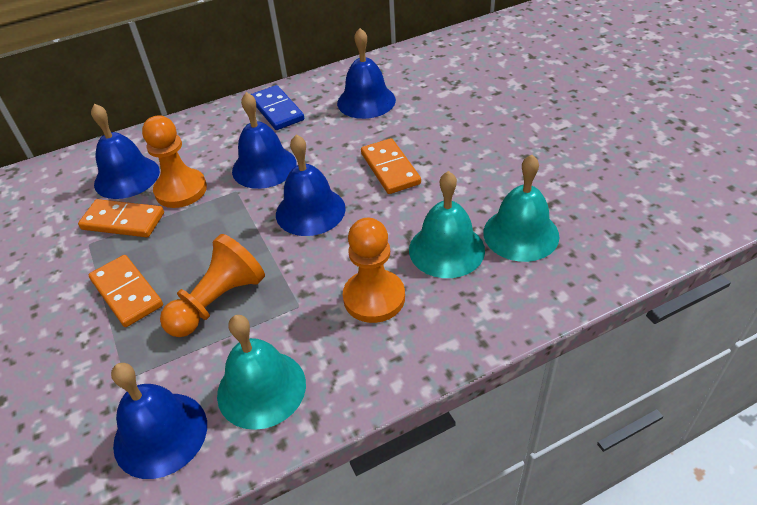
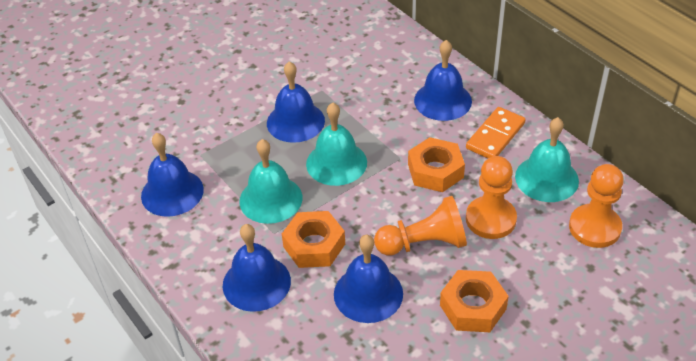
blue domino: 1 -> 0
orange domino: 3 -> 1
orange nut: 0 -> 3

